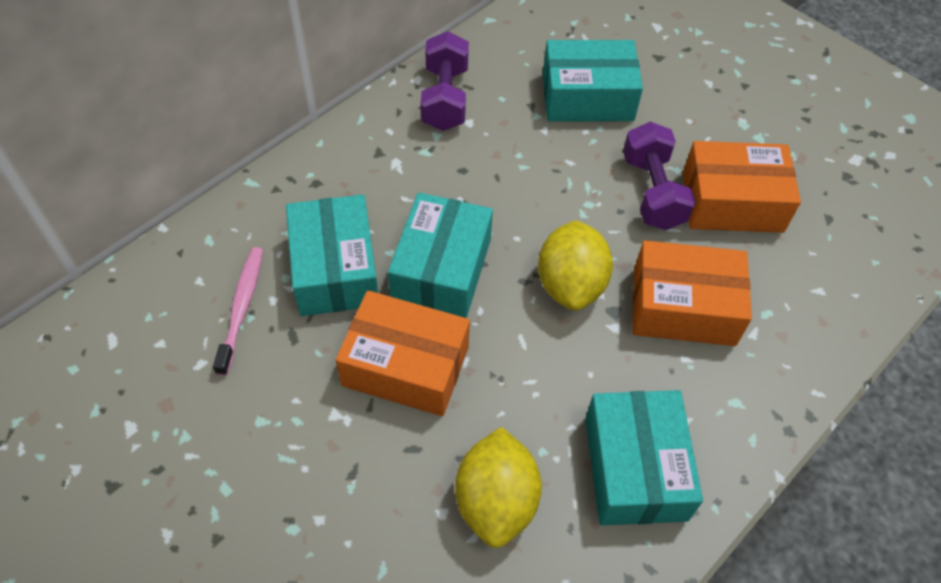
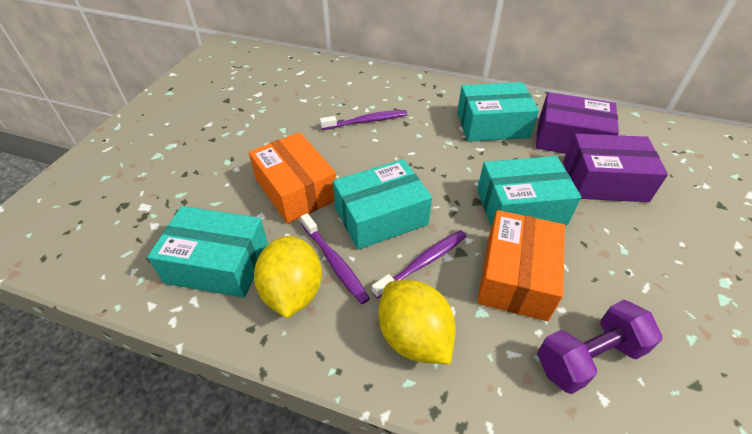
orange box: 3 -> 2
pink toothbrush: 1 -> 0
purple box: 0 -> 2
purple dumbbell: 2 -> 1
purple toothbrush: 0 -> 3

